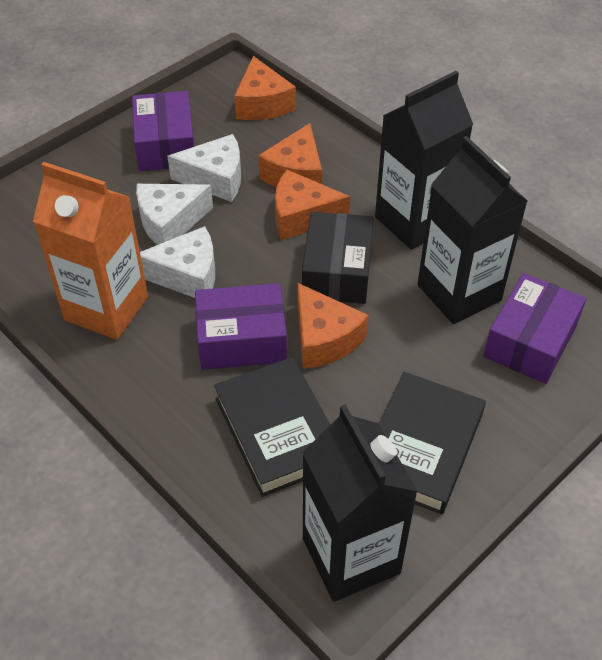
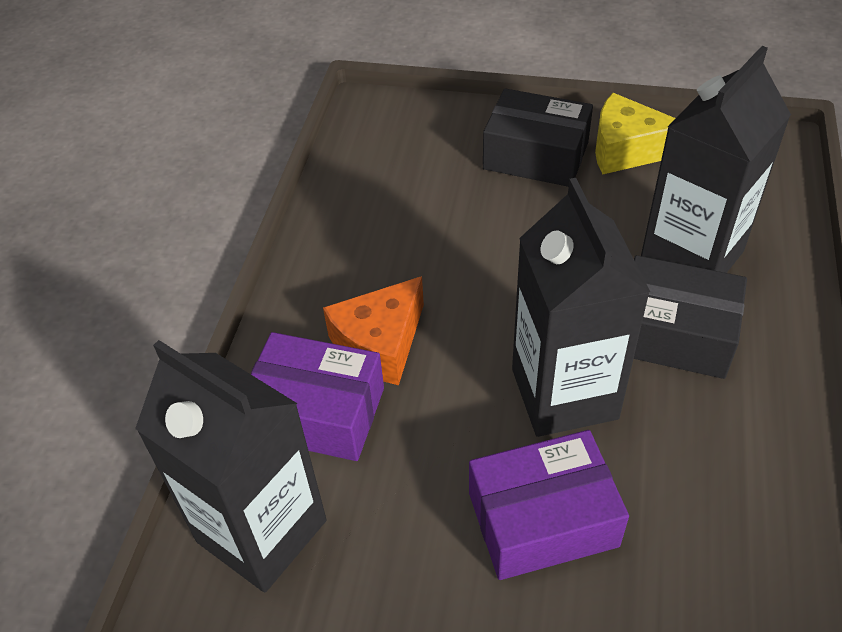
black book: 2 -> 0
black box: 1 -> 2
orange carton: 1 -> 0
orange cheese: 4 -> 1
purple box: 3 -> 2
white cheese: 3 -> 0
yellow cheese: 0 -> 1

